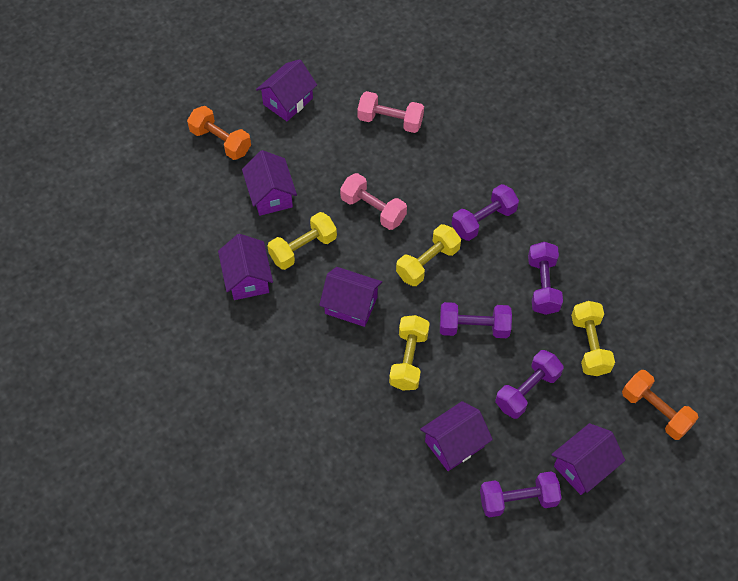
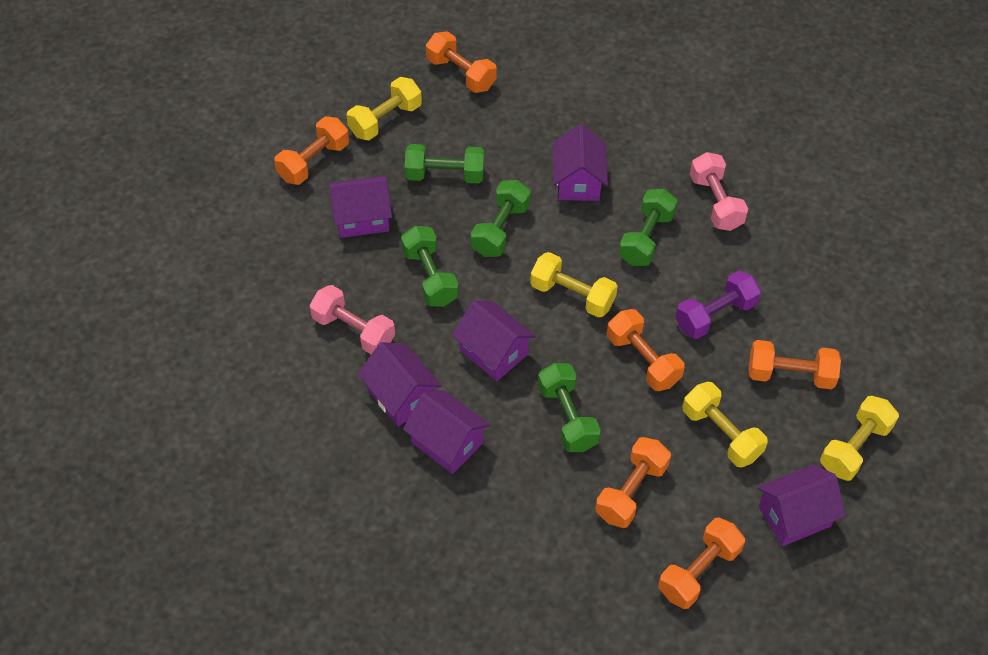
green dumbbell: 0 -> 5
orange dumbbell: 2 -> 6
purple dumbbell: 5 -> 1

